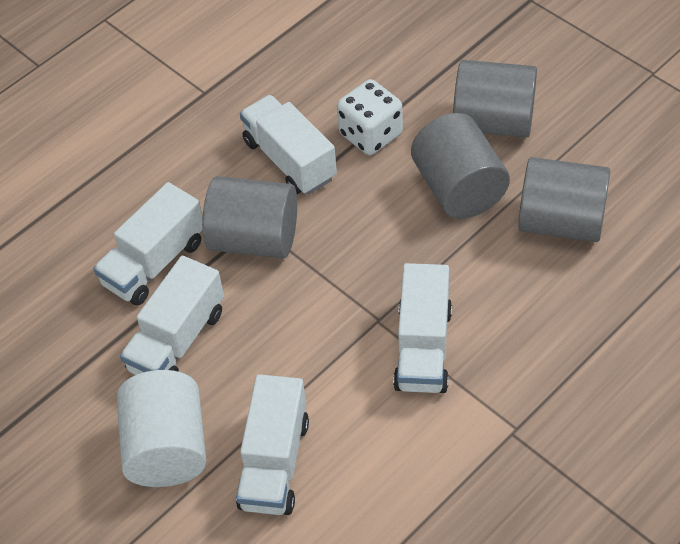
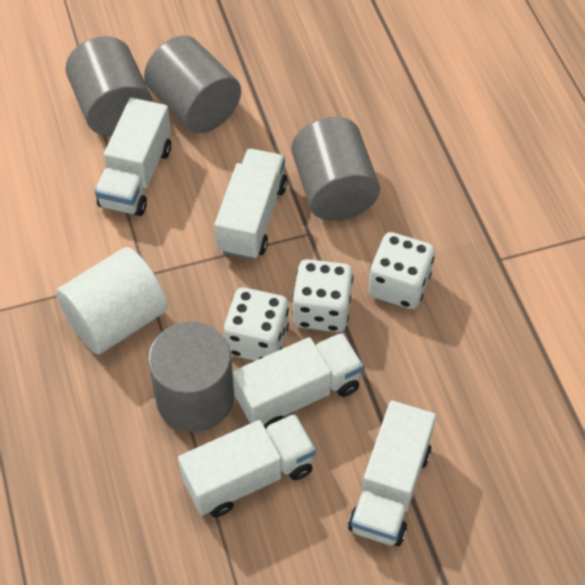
white dice: 1 -> 3

